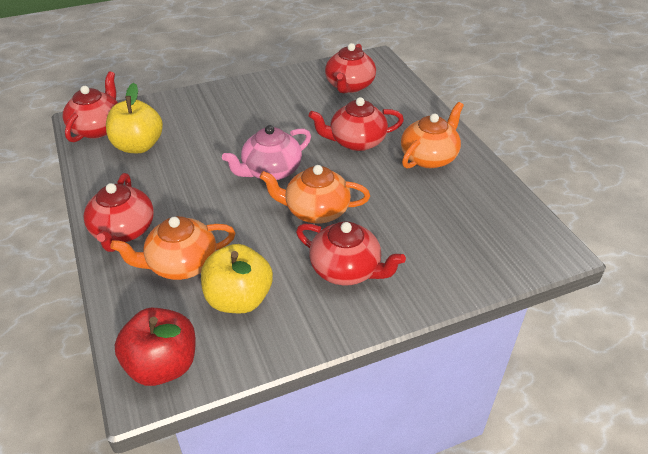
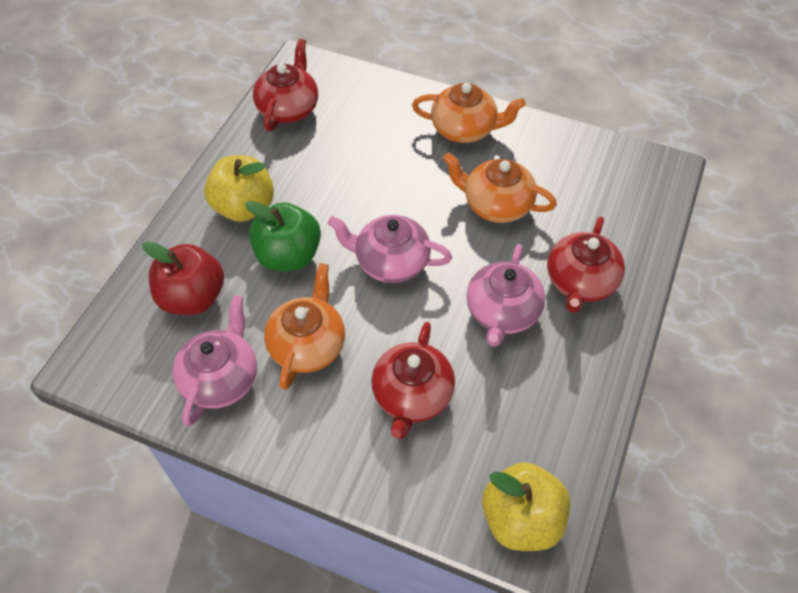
green apple: 0 -> 1
pink teapot: 1 -> 3
red teapot: 5 -> 3

